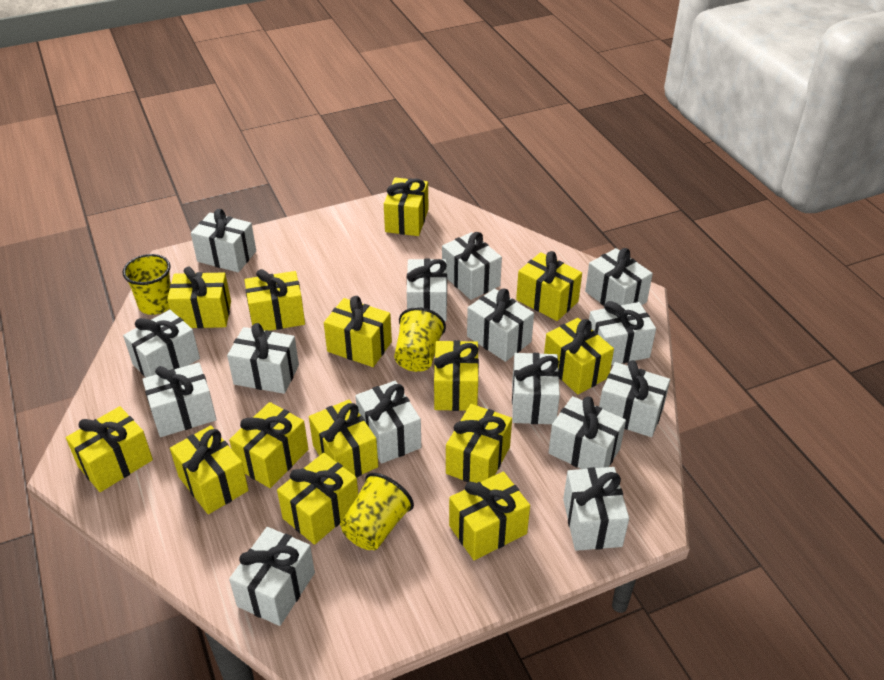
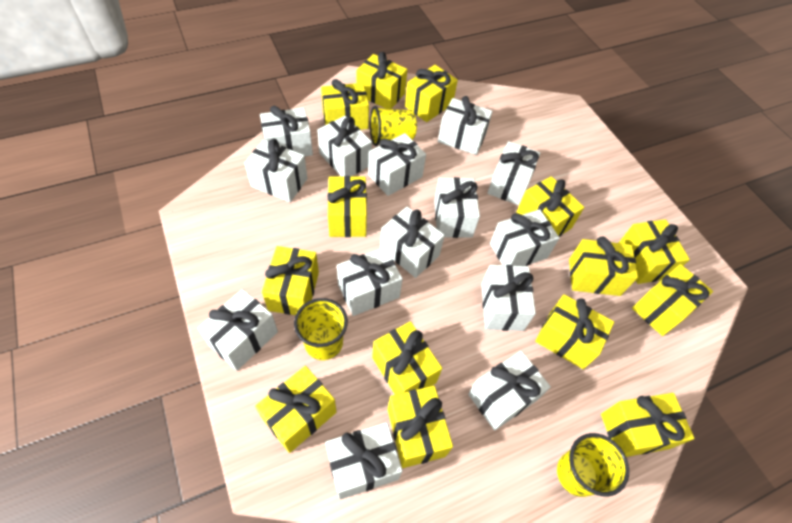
white gift: 15 -> 14

